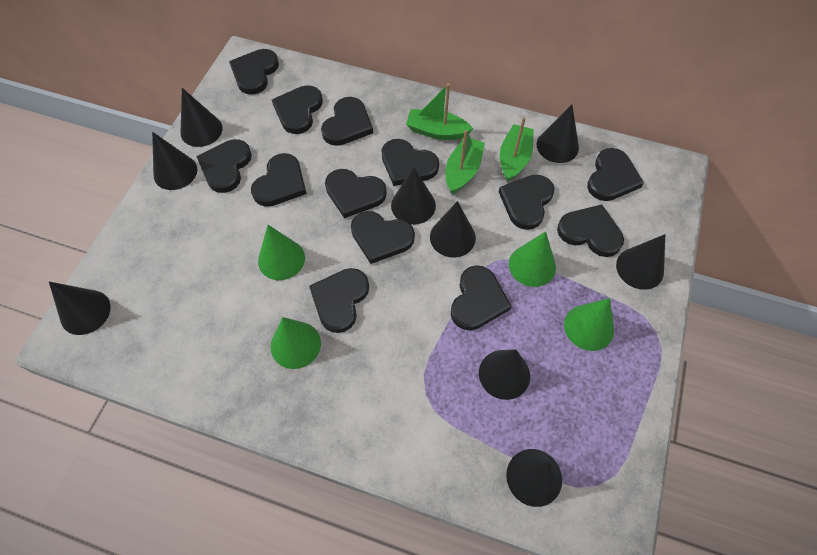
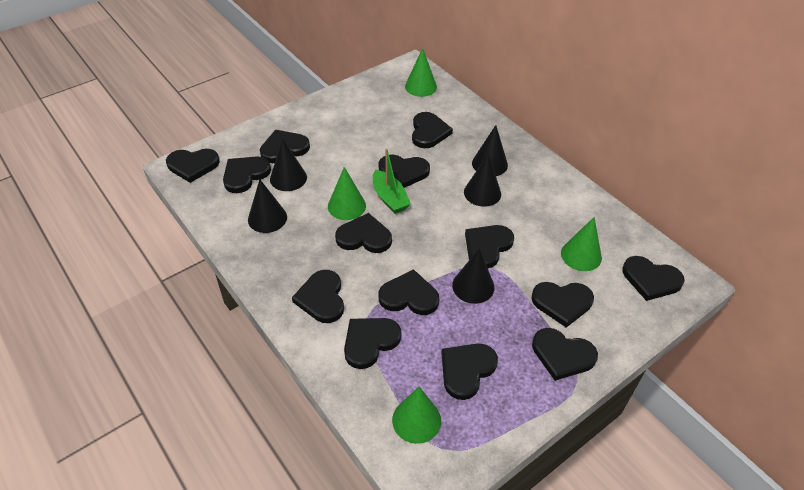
black cone: 9 -> 5
black heart: 13 -> 14
green boat: 3 -> 1

